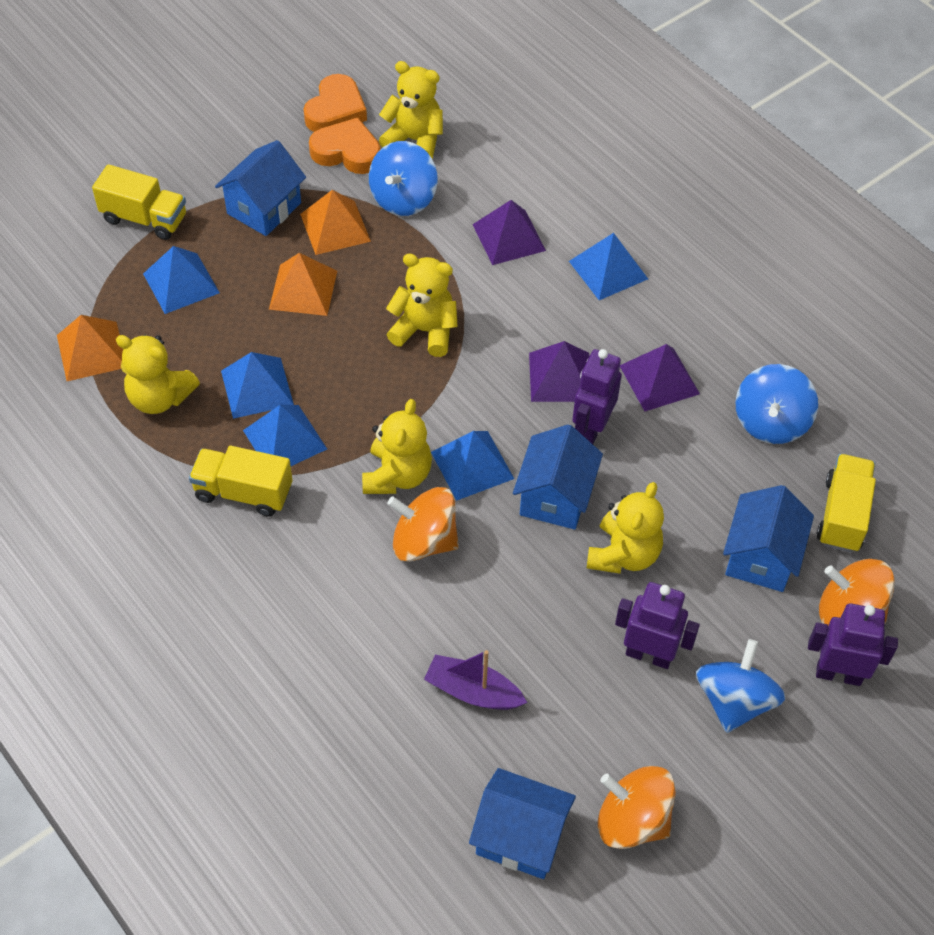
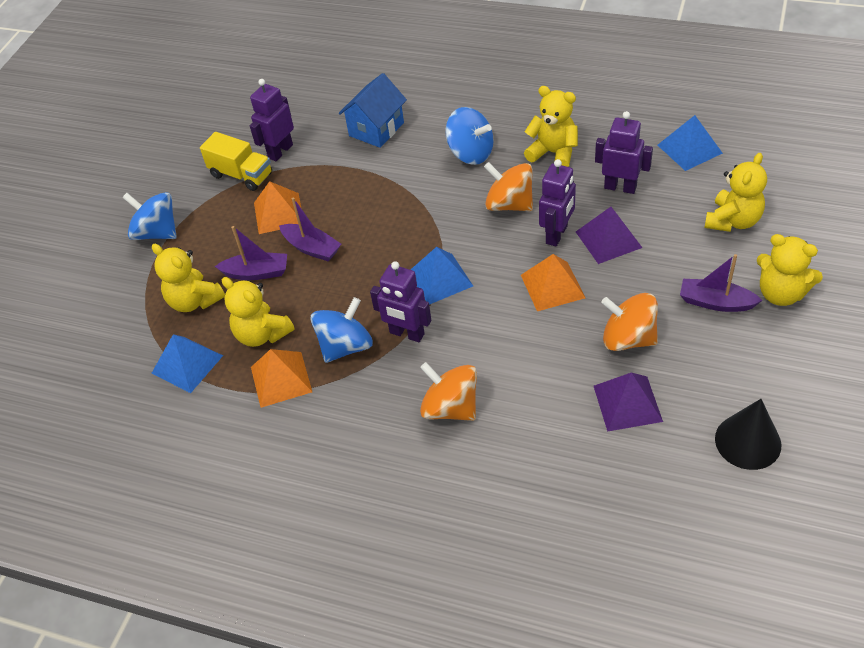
black cone: 0 -> 1
blue house: 4 -> 1
blue pyramid: 5 -> 3
orange heart: 2 -> 0
purple boat: 1 -> 3
purple pyramid: 3 -> 2
purple robot: 3 -> 4
yellow truck: 3 -> 1

